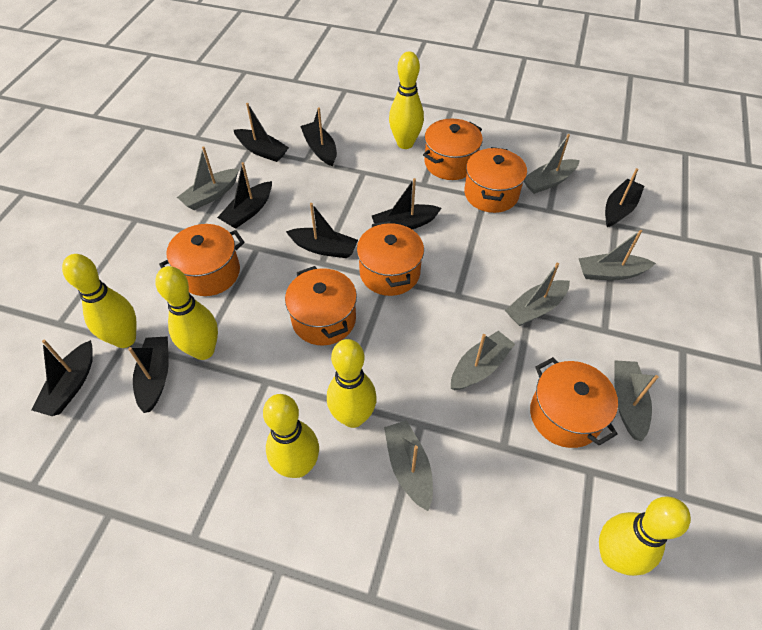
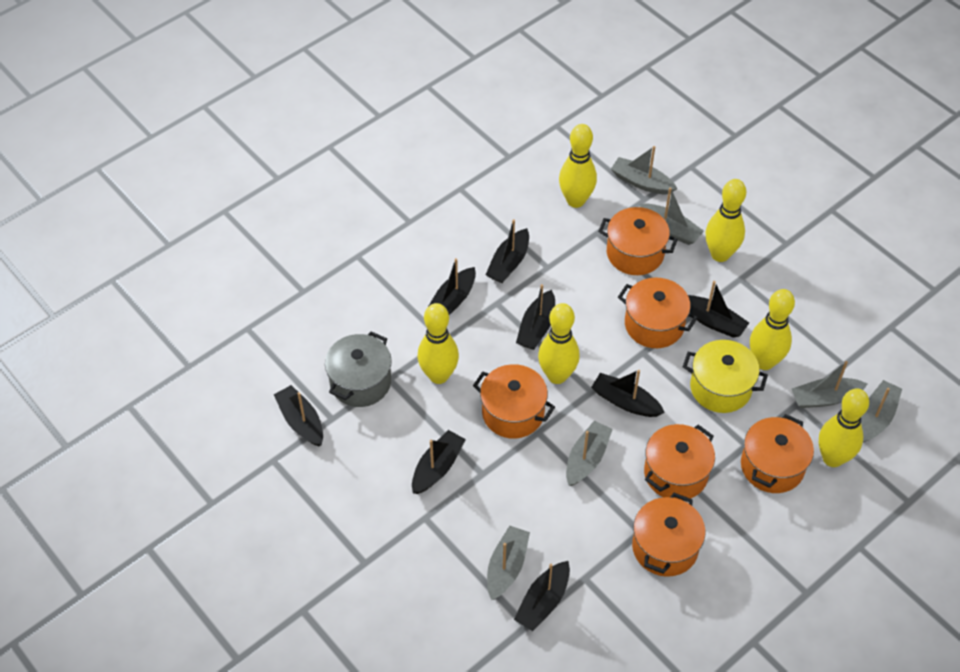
grey boat: 7 -> 6
grey pot: 0 -> 1
yellow pot: 0 -> 1

